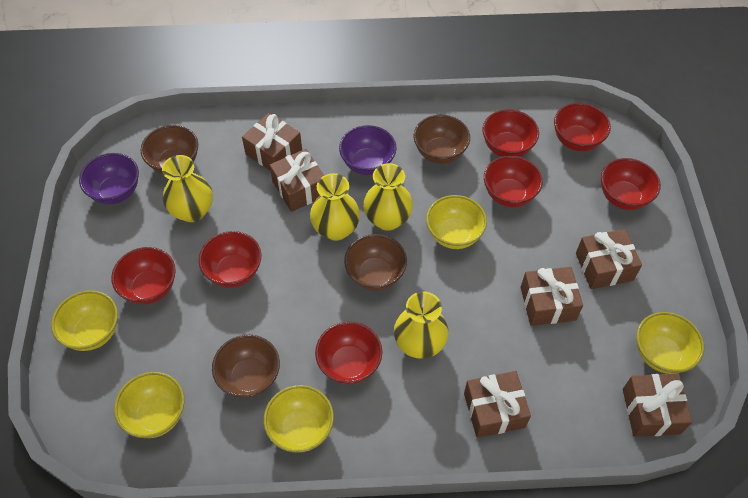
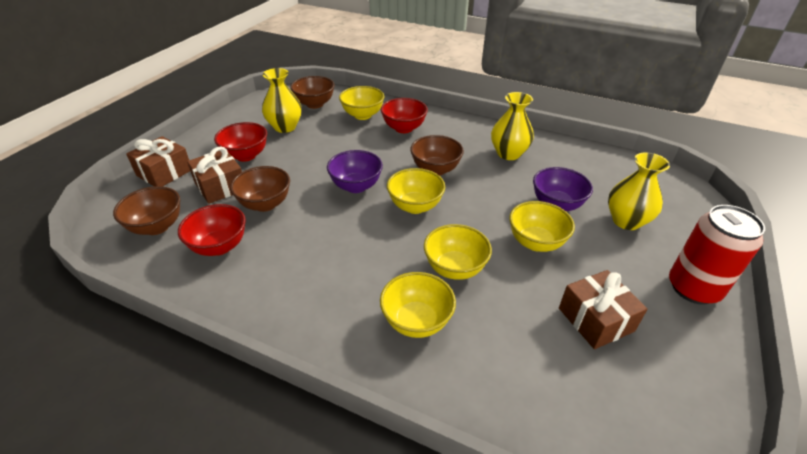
brown gift: 6 -> 3
red bowl: 7 -> 3
red can: 0 -> 1
yellow vase: 4 -> 3

